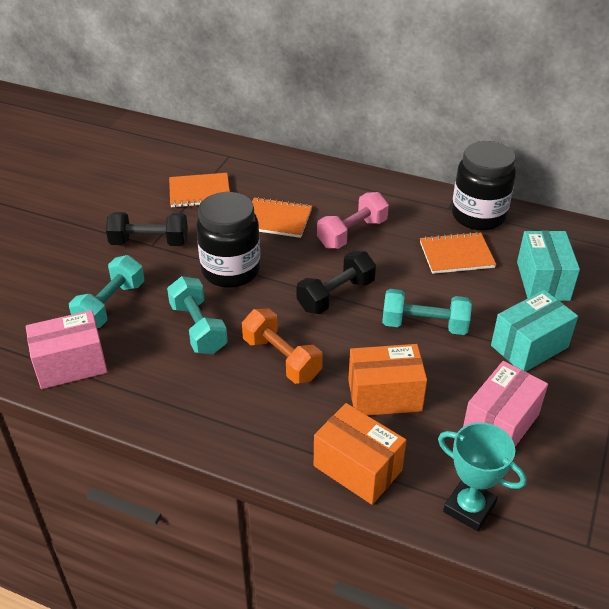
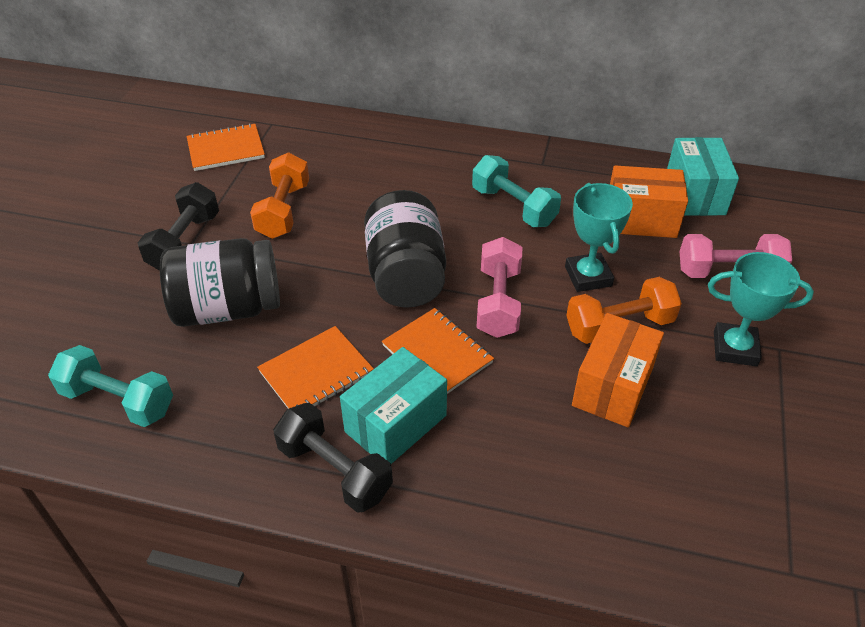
orange dumbbell: 1 -> 2
pink box: 2 -> 0
pink dumbbell: 1 -> 2
turquoise dumbbell: 3 -> 2
turquoise trophy: 1 -> 2

